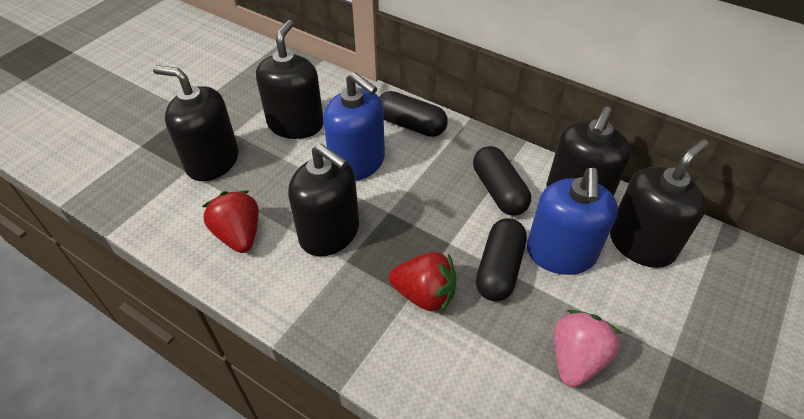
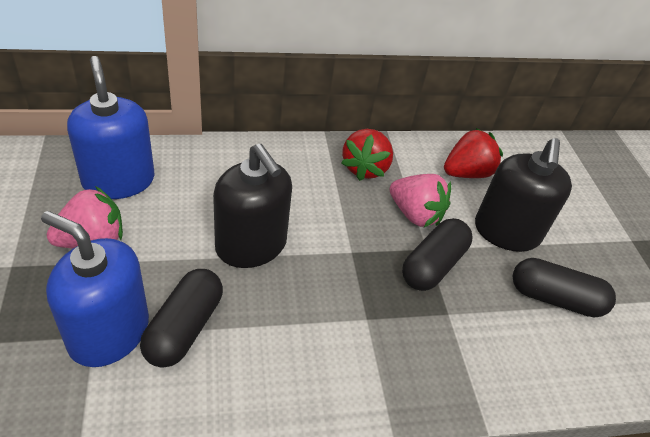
black soap dispenser: 5 -> 2
pink strawberry: 1 -> 2

